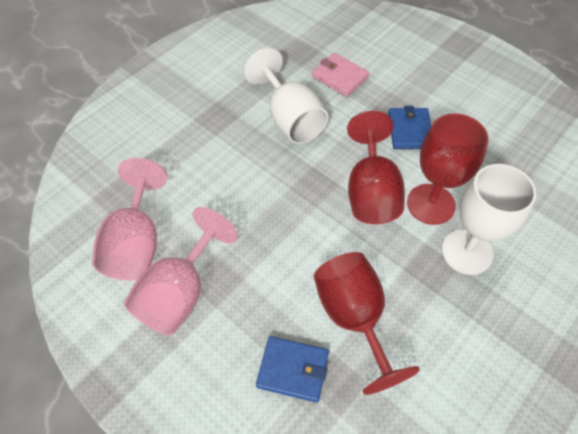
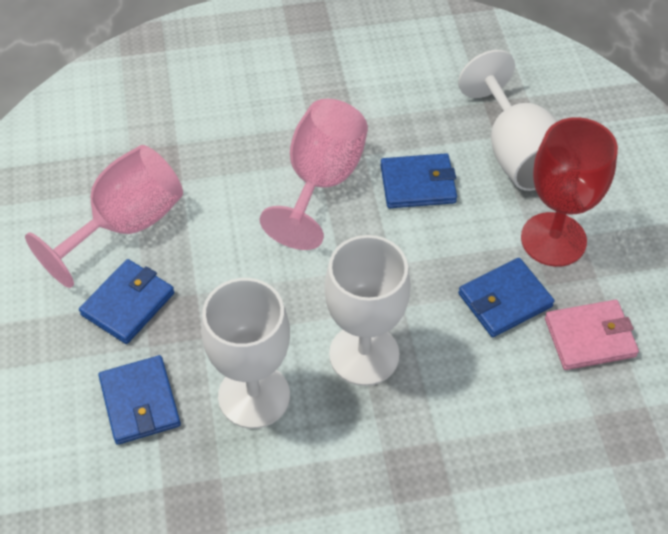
blue wallet: 2 -> 4
red goblet: 3 -> 1
white goblet: 2 -> 3

